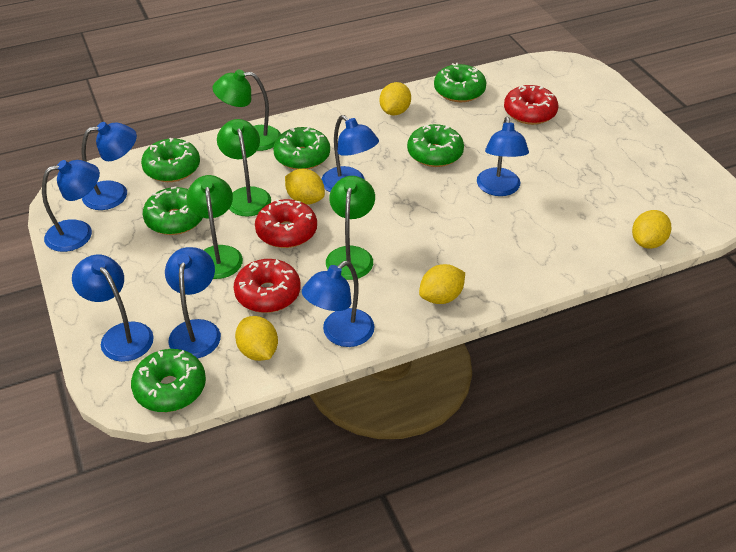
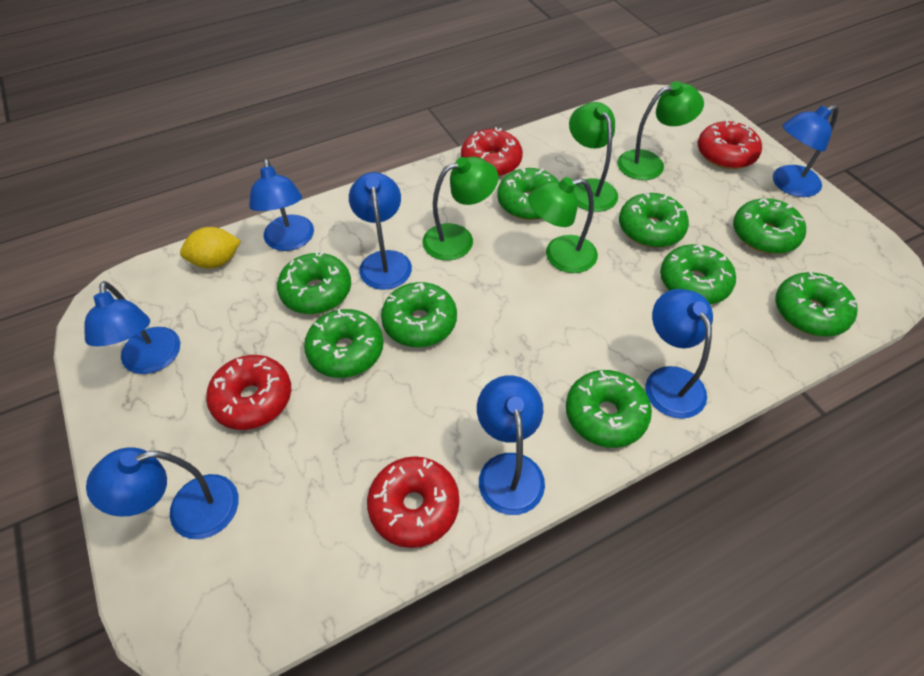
green donut: 6 -> 9
red donut: 3 -> 4
yellow lemon: 5 -> 1

